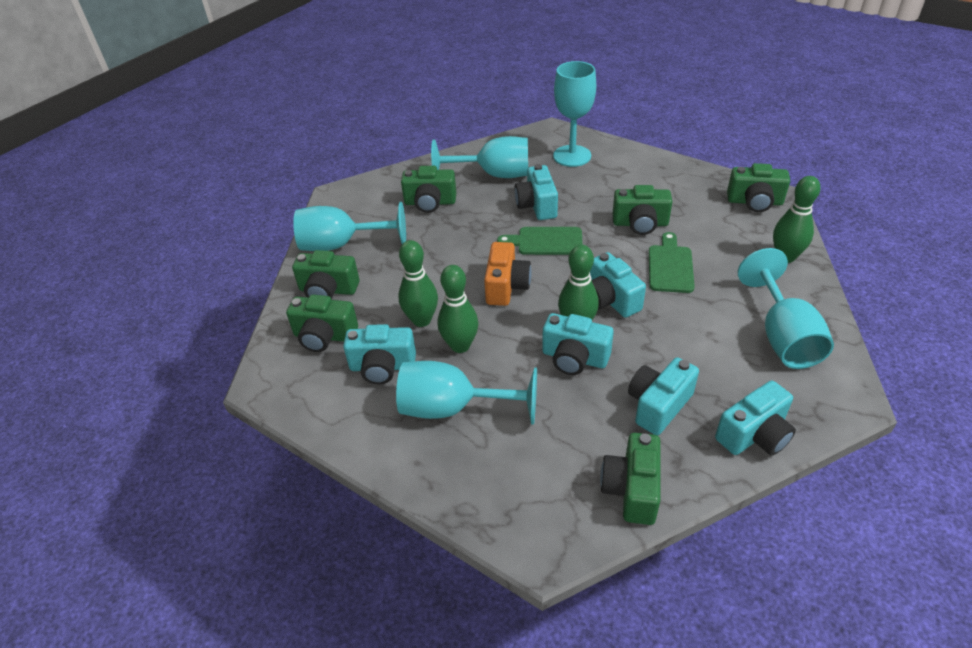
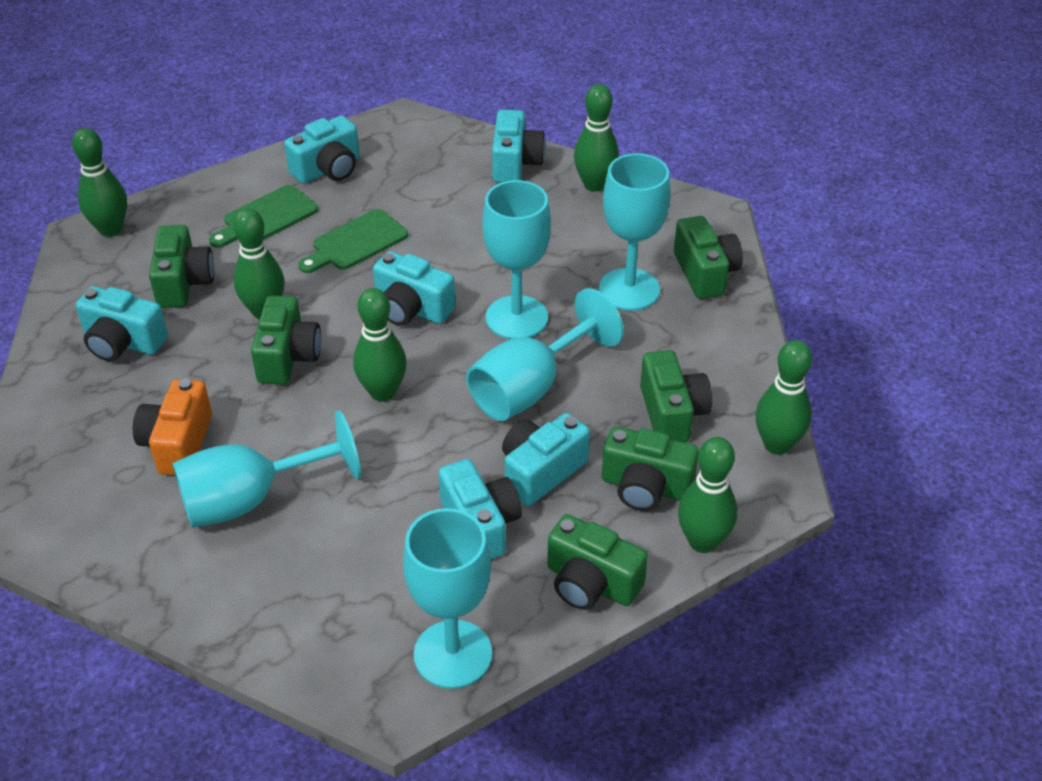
green bowling pin: 4 -> 6

